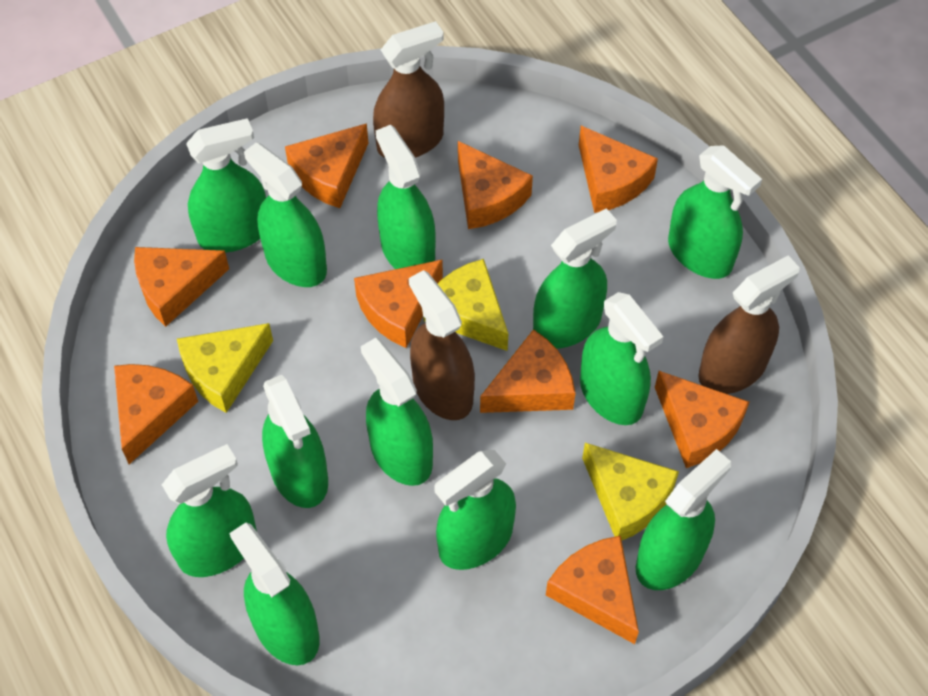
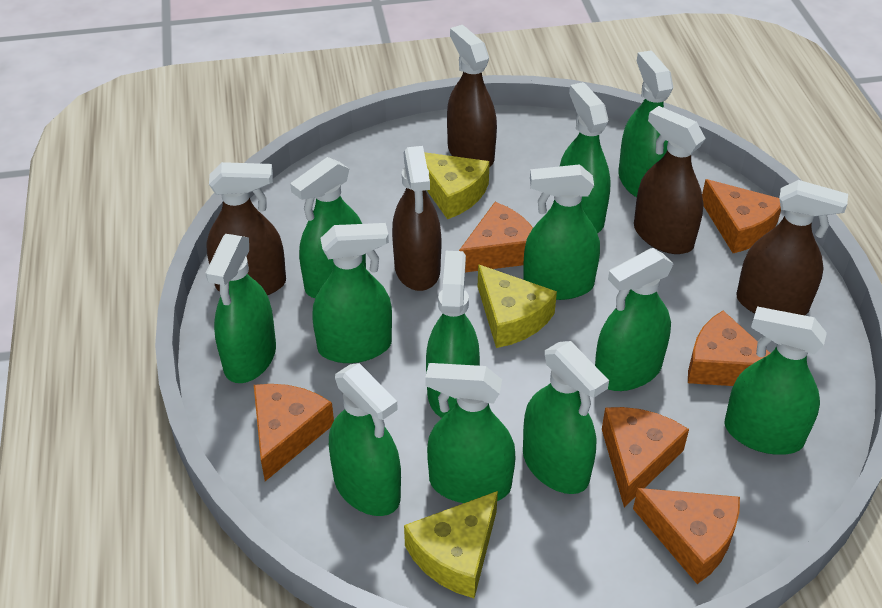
brown spray bottle: 3 -> 5
orange cheese: 9 -> 6

